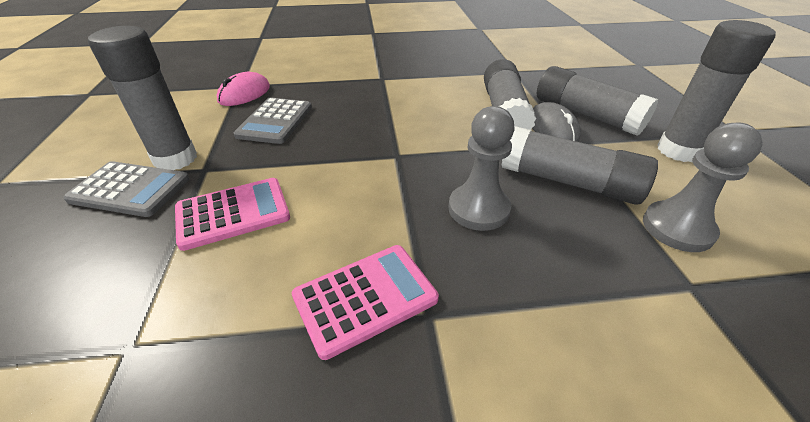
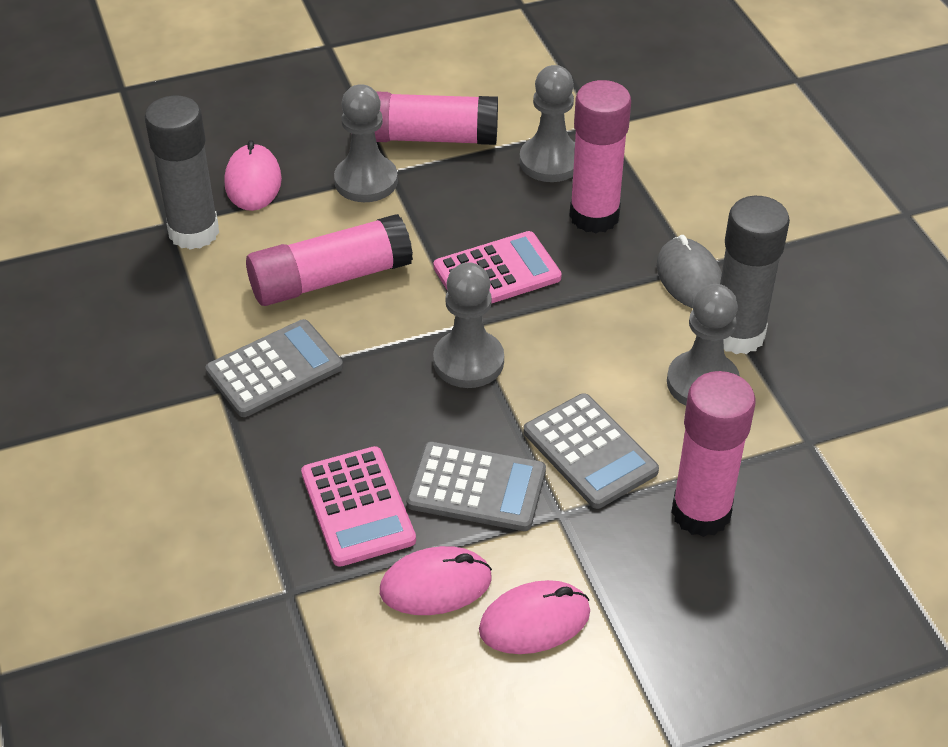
grey calculator: 2 -> 3
grey glue stick: 5 -> 2
grey pawn: 2 -> 4
pink glue stick: 0 -> 4
pink mouse: 1 -> 3

